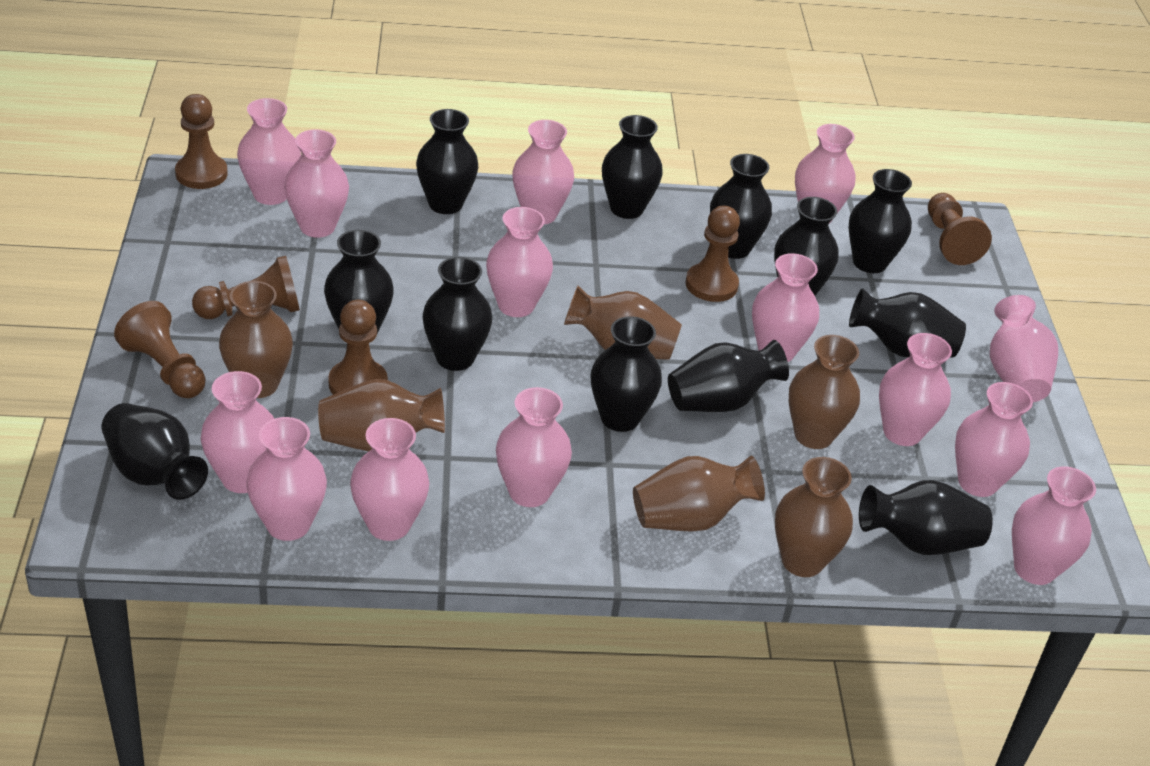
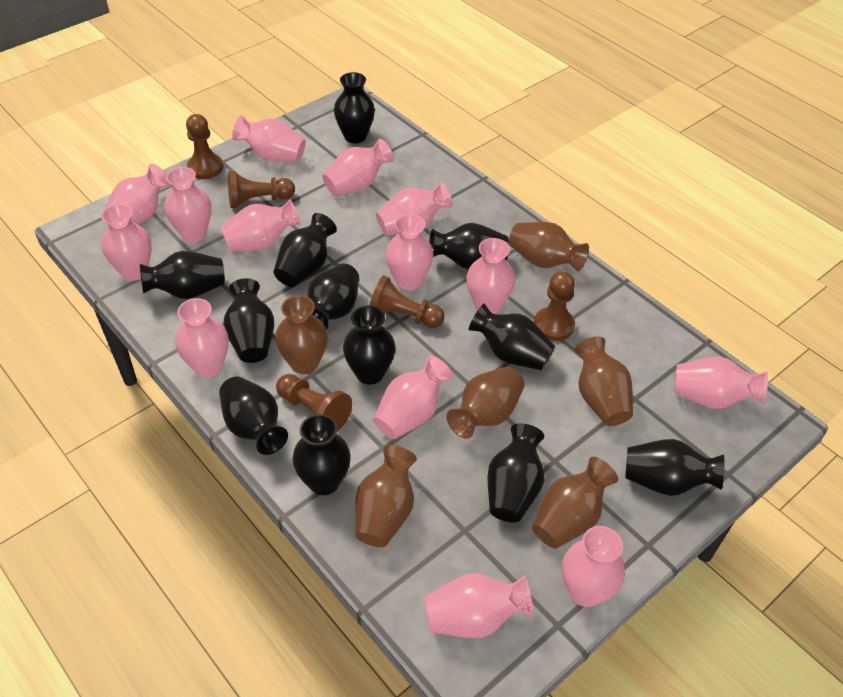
brown pawn: 6 -> 5

